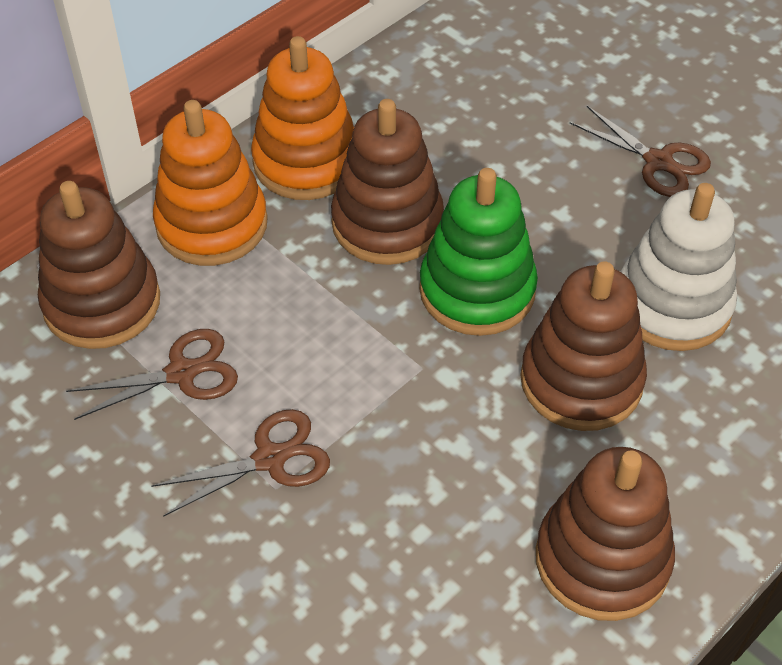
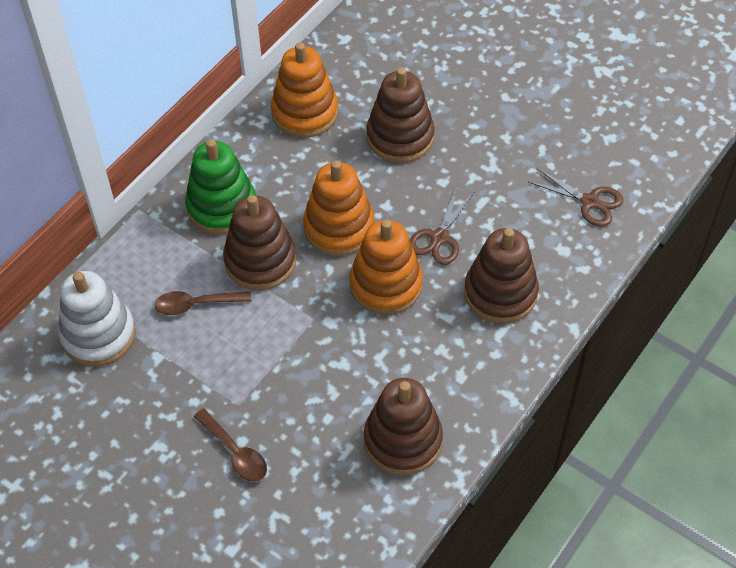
brown scissors: 3 -> 2
brown spoon: 0 -> 2
orange stacking toy: 2 -> 3

